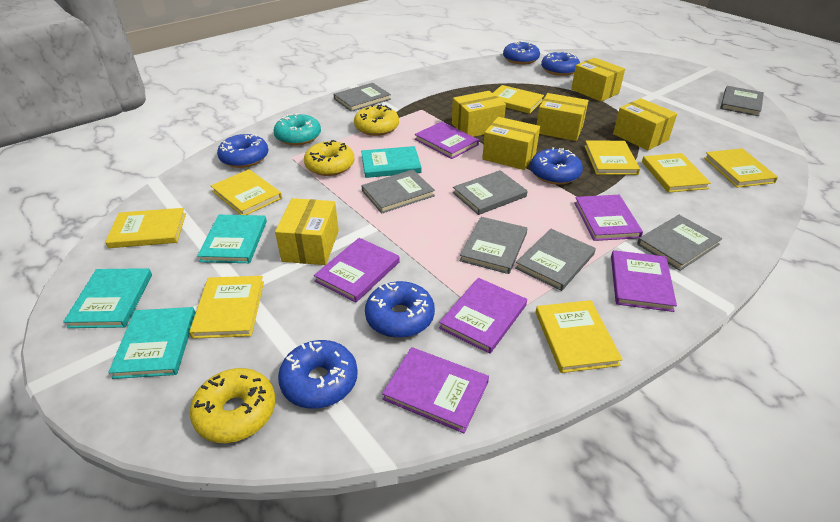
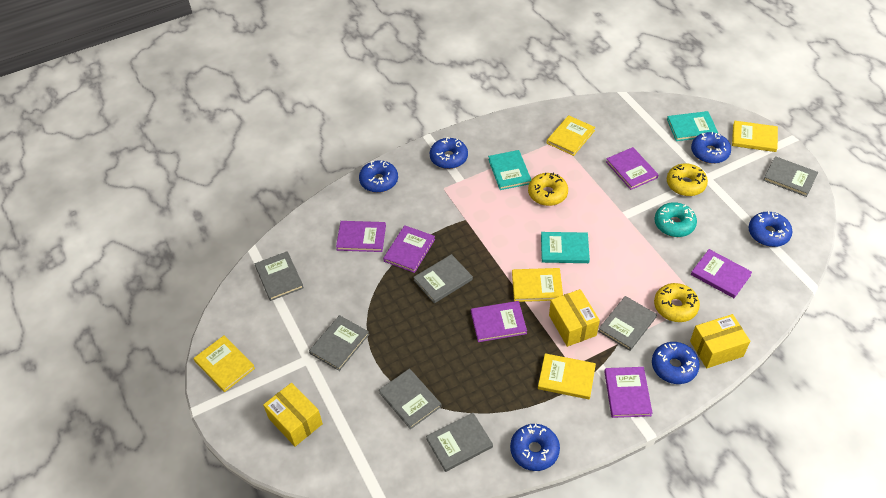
turquoise book: 4 -> 3
yellow book: 8 -> 5
yellow box: 6 -> 3

